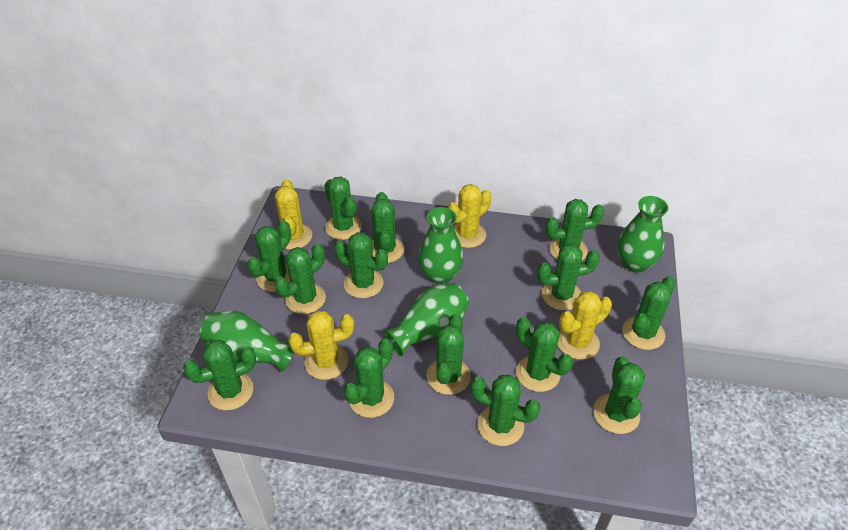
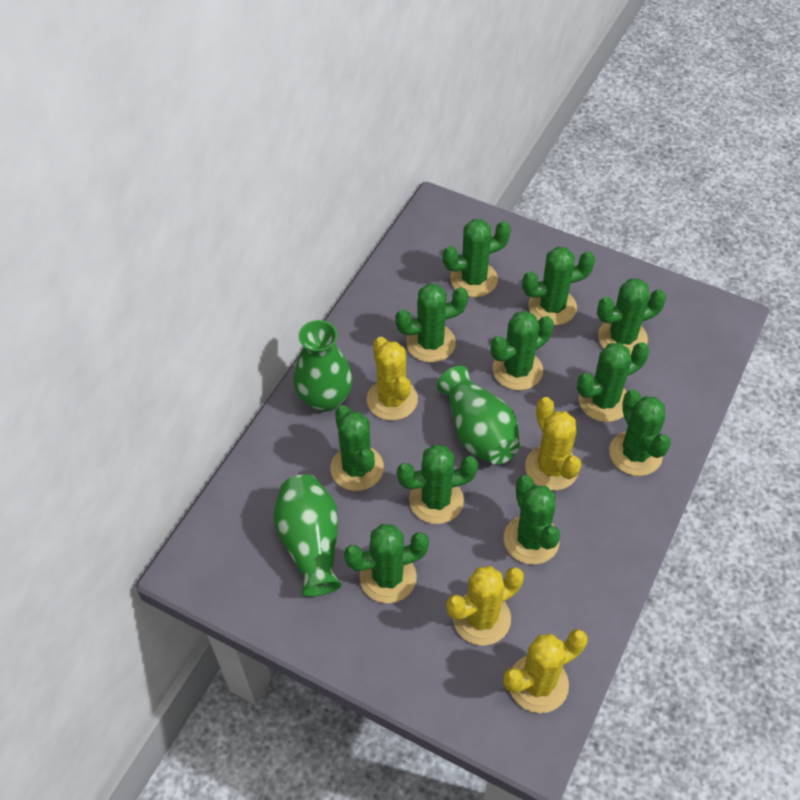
green cactus: 14 -> 11
green vase: 4 -> 3

